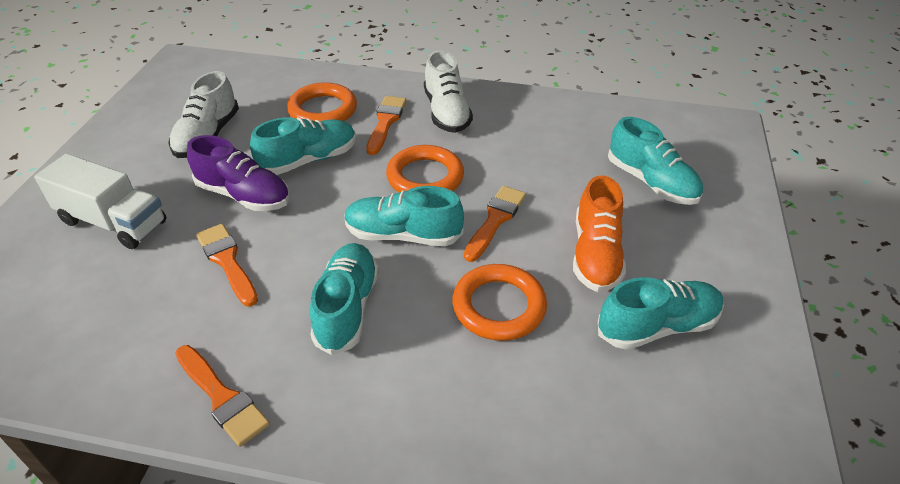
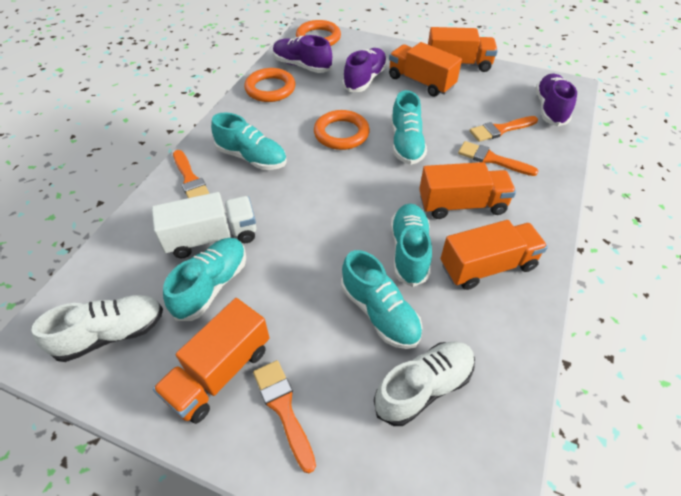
orange shoe: 1 -> 0
orange truck: 0 -> 5
purple shoe: 1 -> 3

